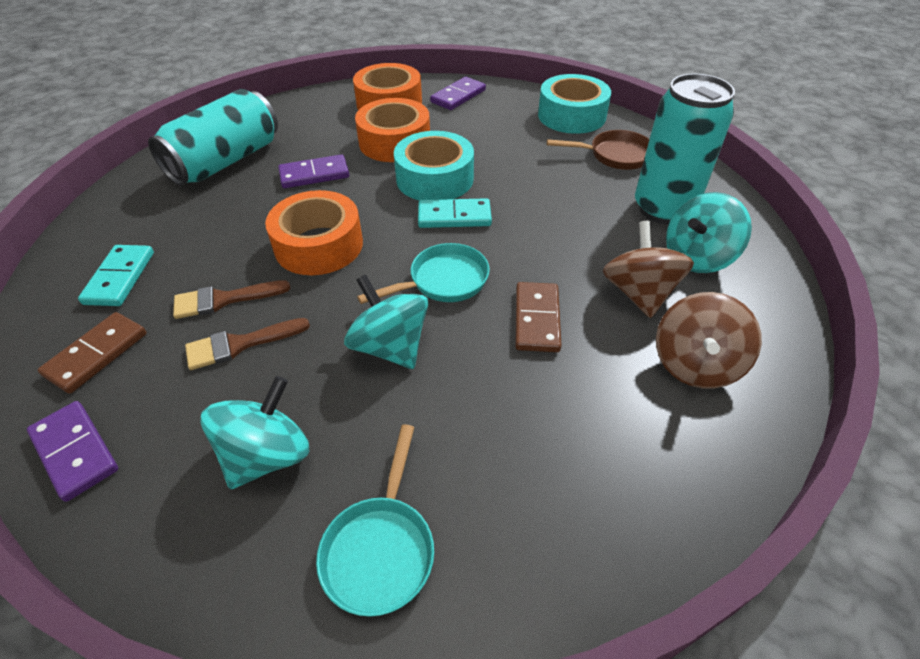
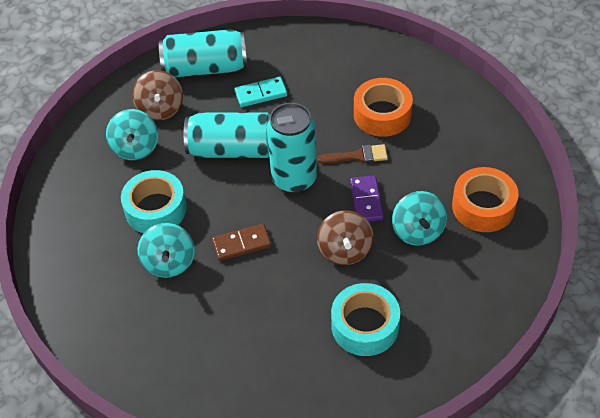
brown brush: 2 -> 1
brown domino: 2 -> 1
brown pan: 1 -> 0
orange tape: 3 -> 2
purple domino: 3 -> 1
turquoise can: 2 -> 3
turquoise domino: 2 -> 1
turquoise pan: 2 -> 0

